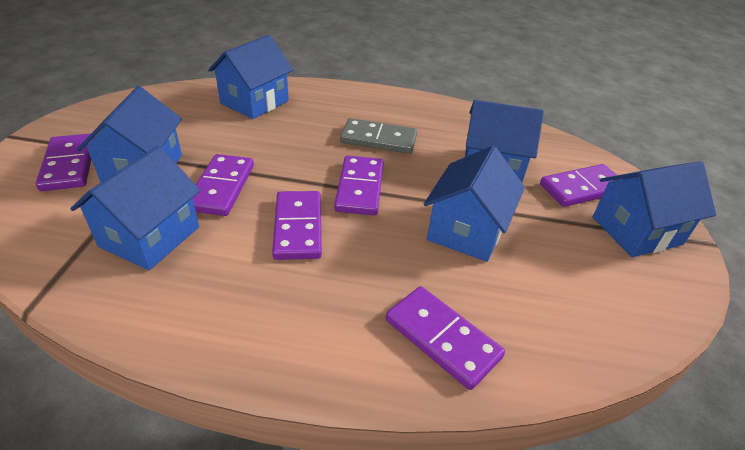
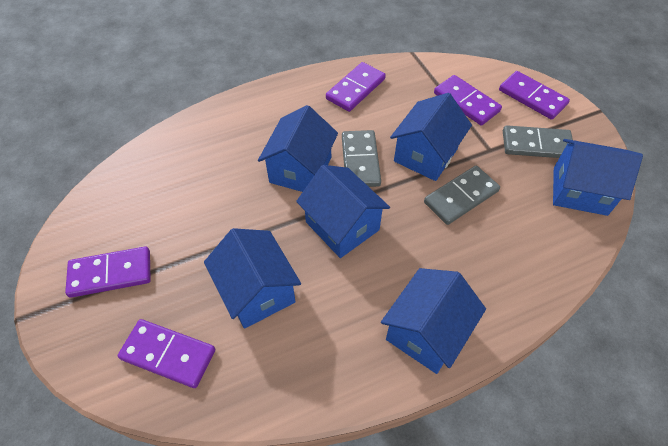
grey domino: 1 -> 3
purple domino: 6 -> 5

